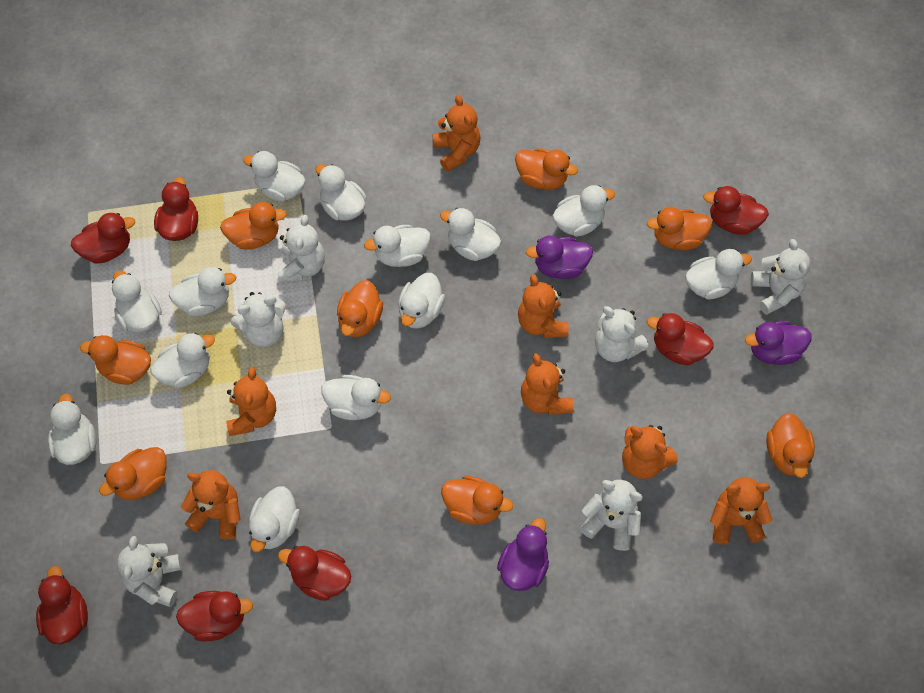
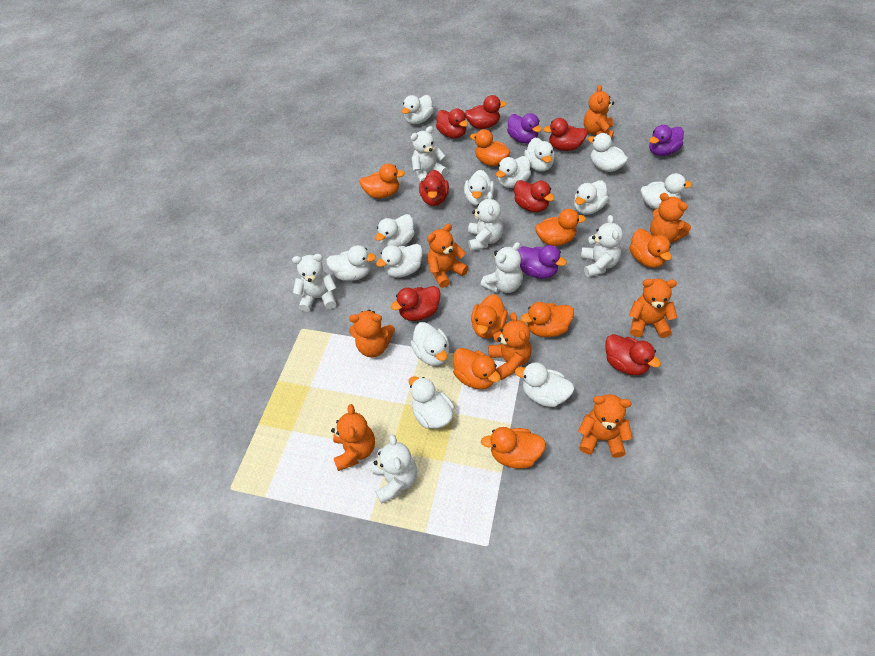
orange teddy bear: 7 -> 8

